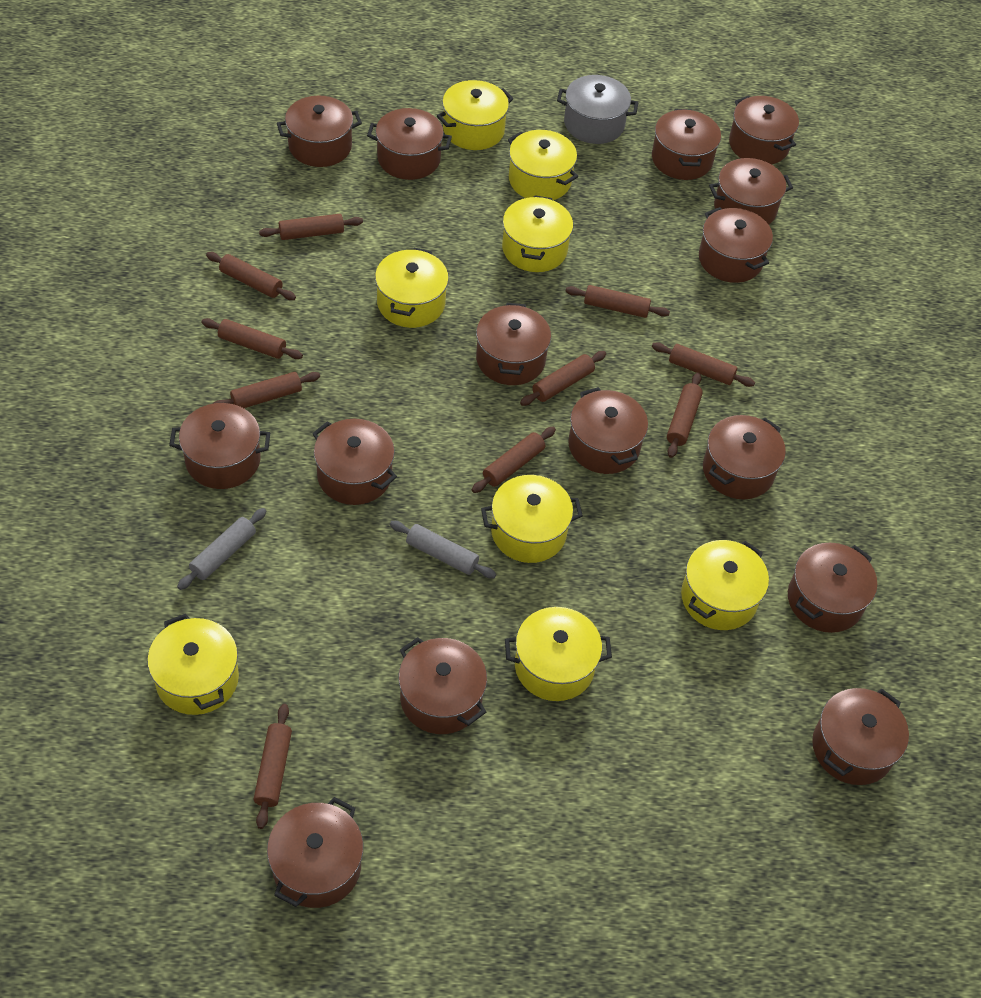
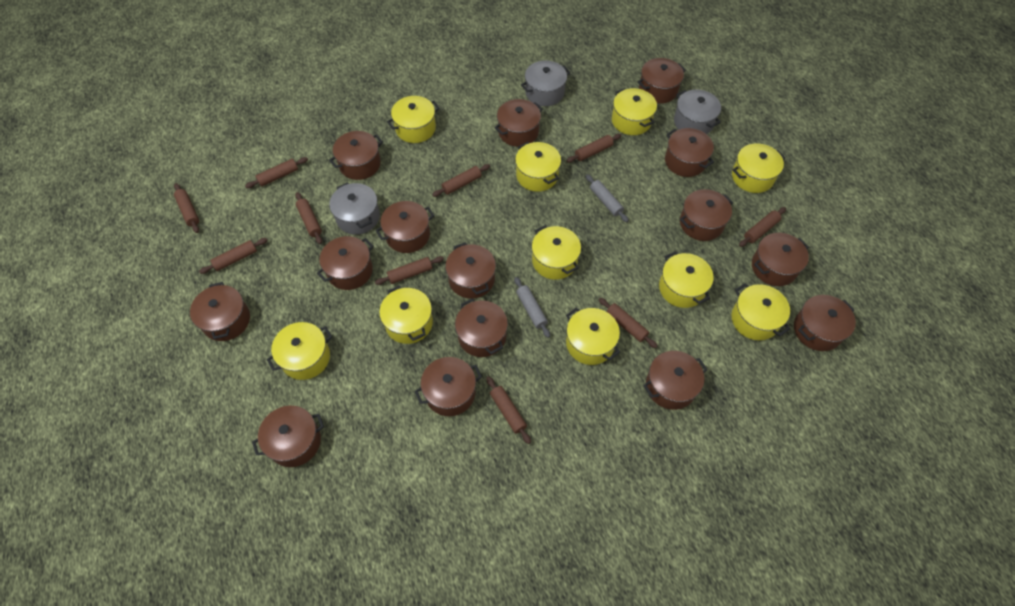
grey pot: 1 -> 3
yellow pot: 8 -> 10

